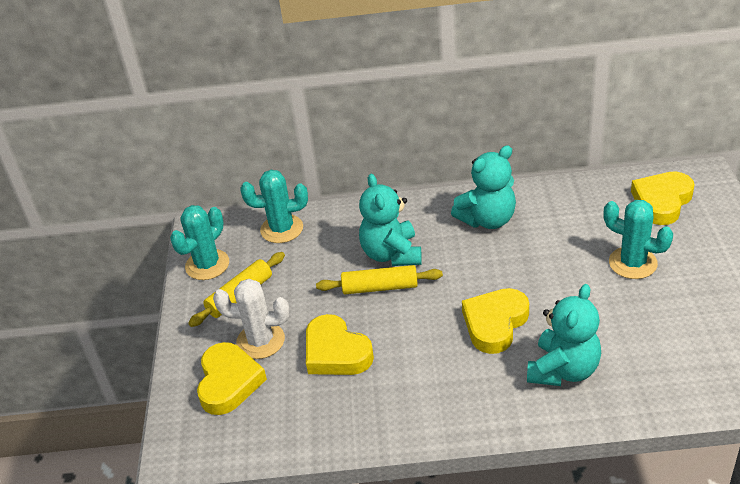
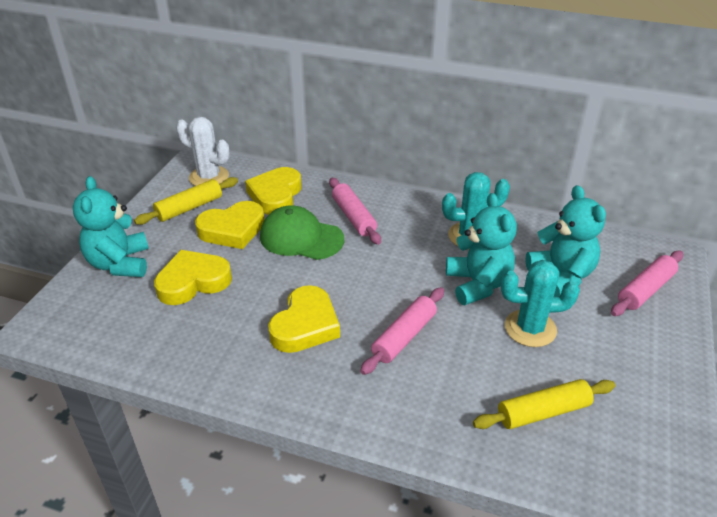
green cap: 0 -> 1
pink rolling pin: 0 -> 3
turquoise cactus: 3 -> 2

